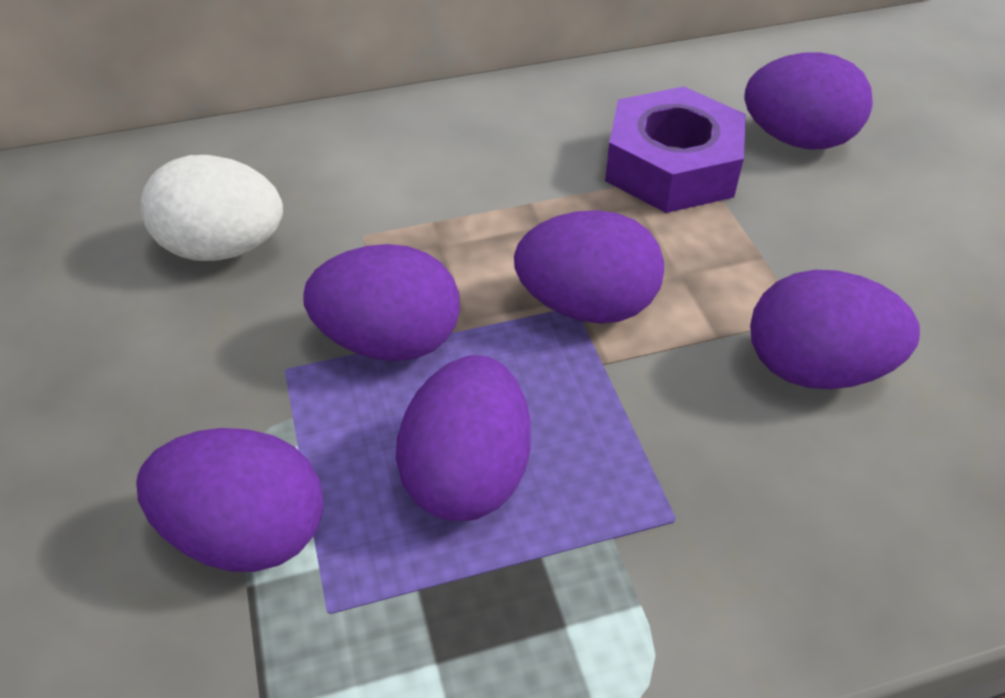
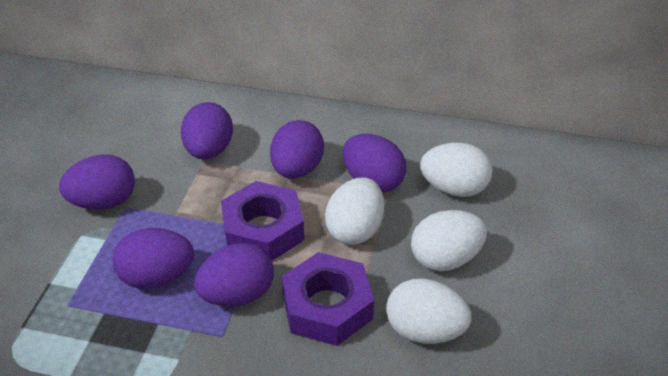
purple nut: 1 -> 2
white egg: 1 -> 4

